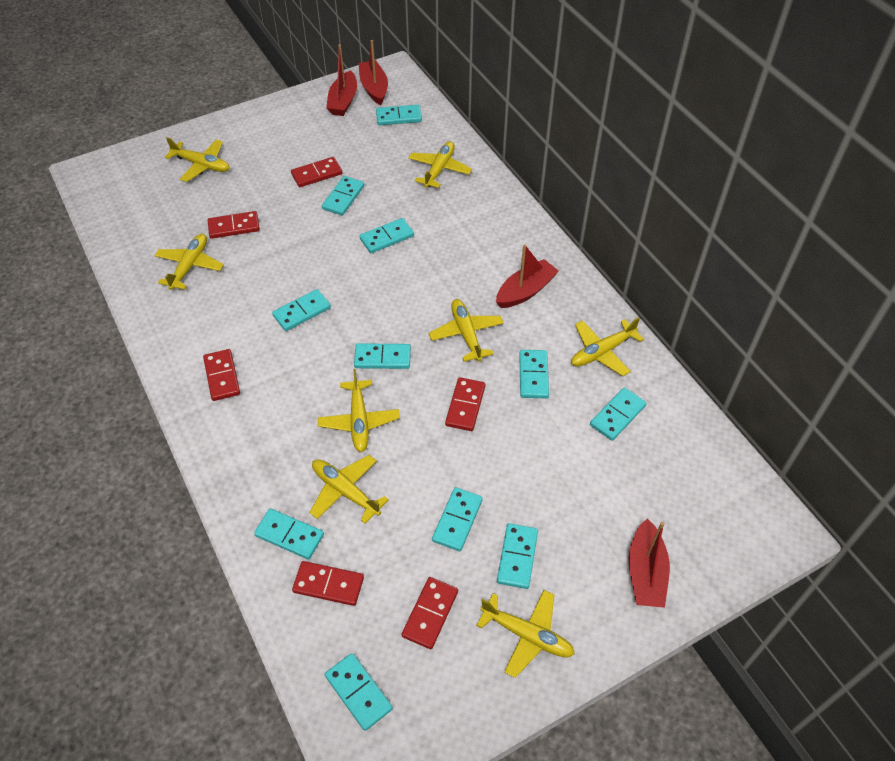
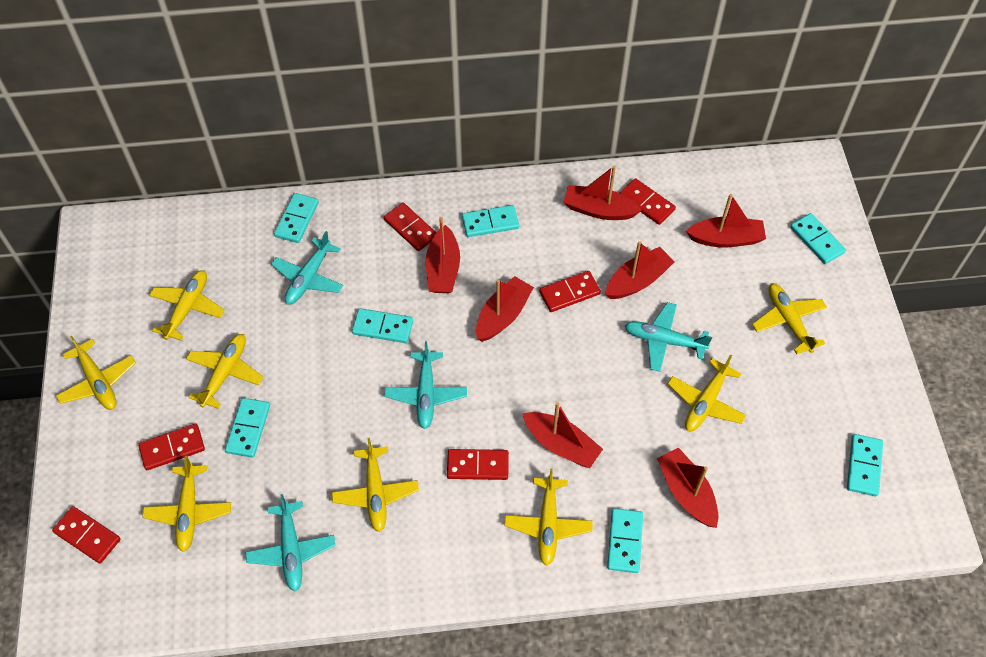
red boat: 4 -> 7
turquoise domino: 11 -> 7
turquoise plane: 0 -> 4

